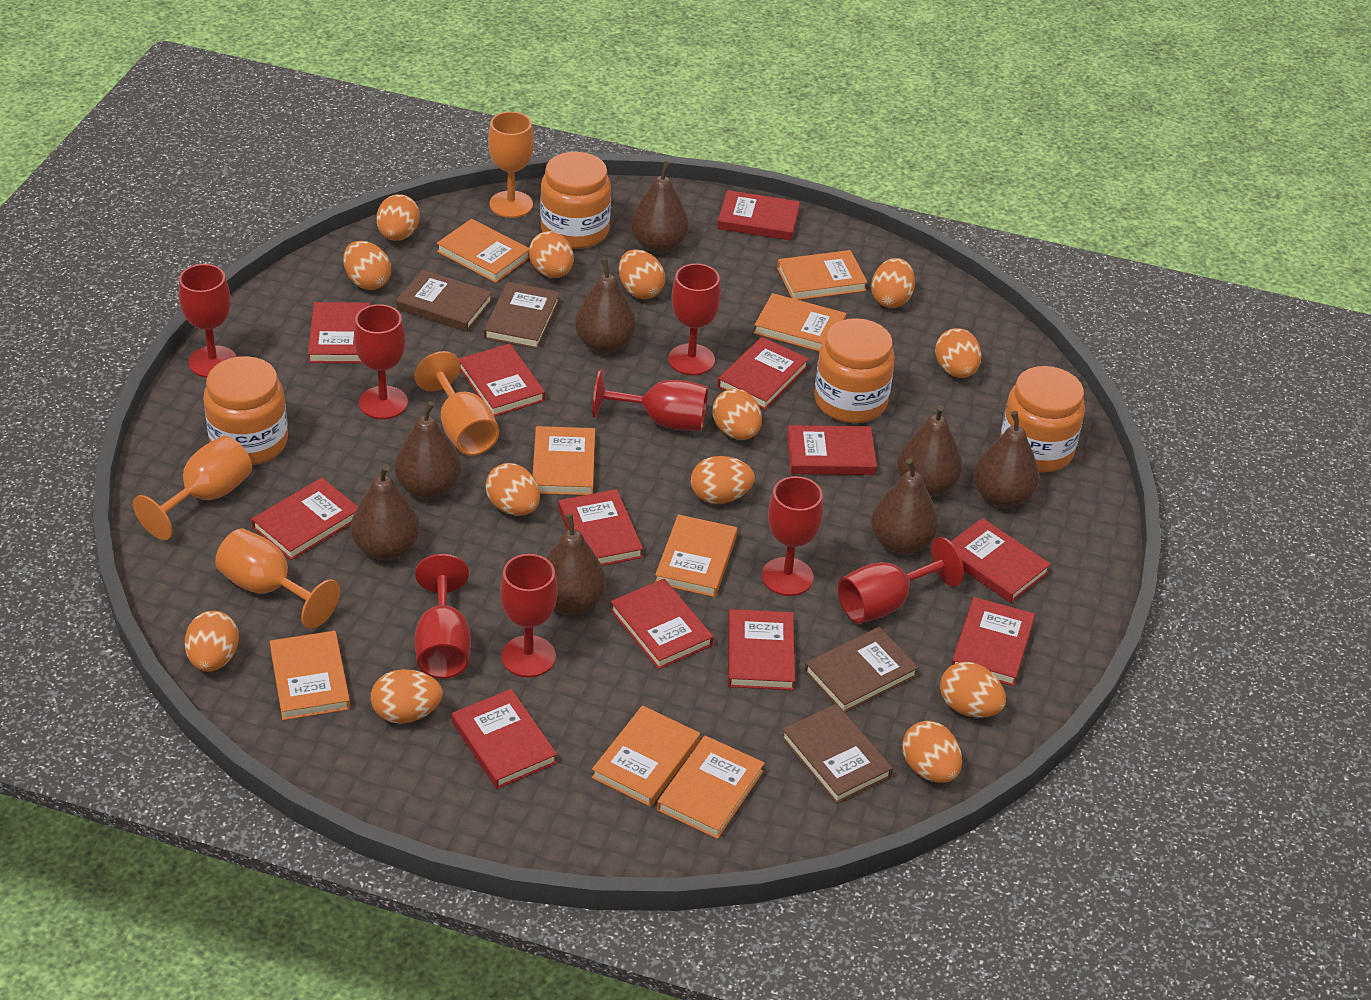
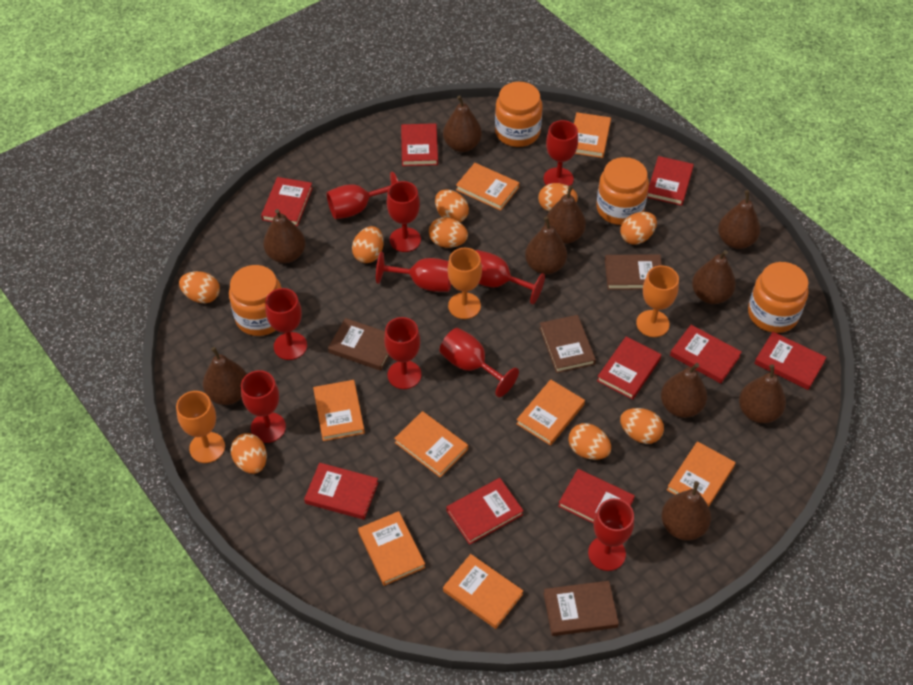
brown pear: 8 -> 10
orange egg: 13 -> 9
orange goblet: 4 -> 3
red book: 12 -> 9
red goblet: 8 -> 10

